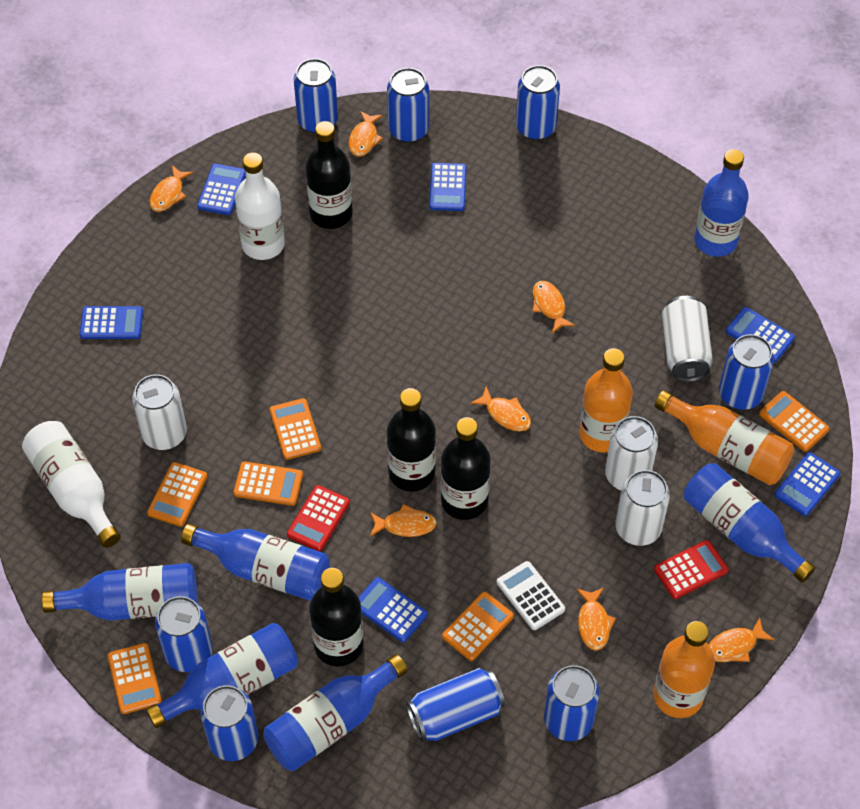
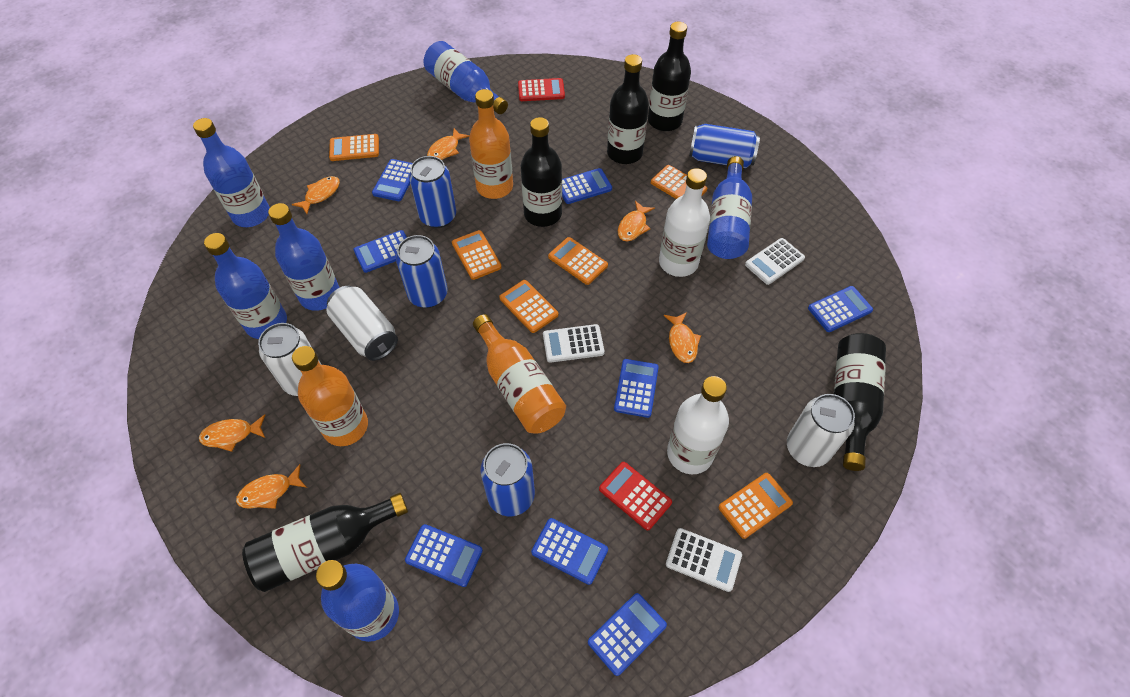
black bottle: 4 -> 5
blue calculator: 6 -> 8
blue can: 8 -> 4
orange fish: 7 -> 6
white calculator: 1 -> 3
white can: 4 -> 3

